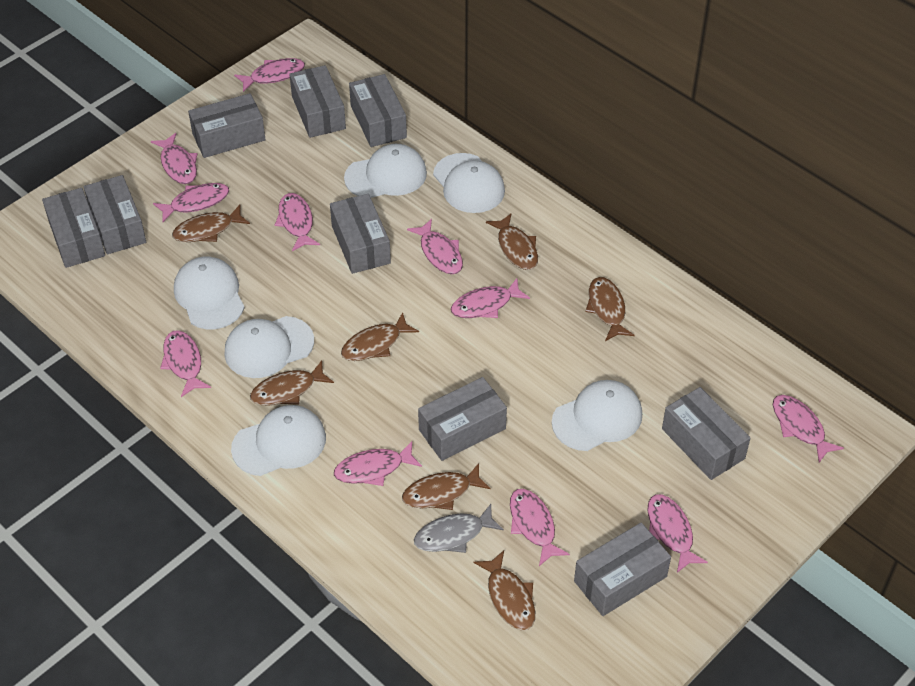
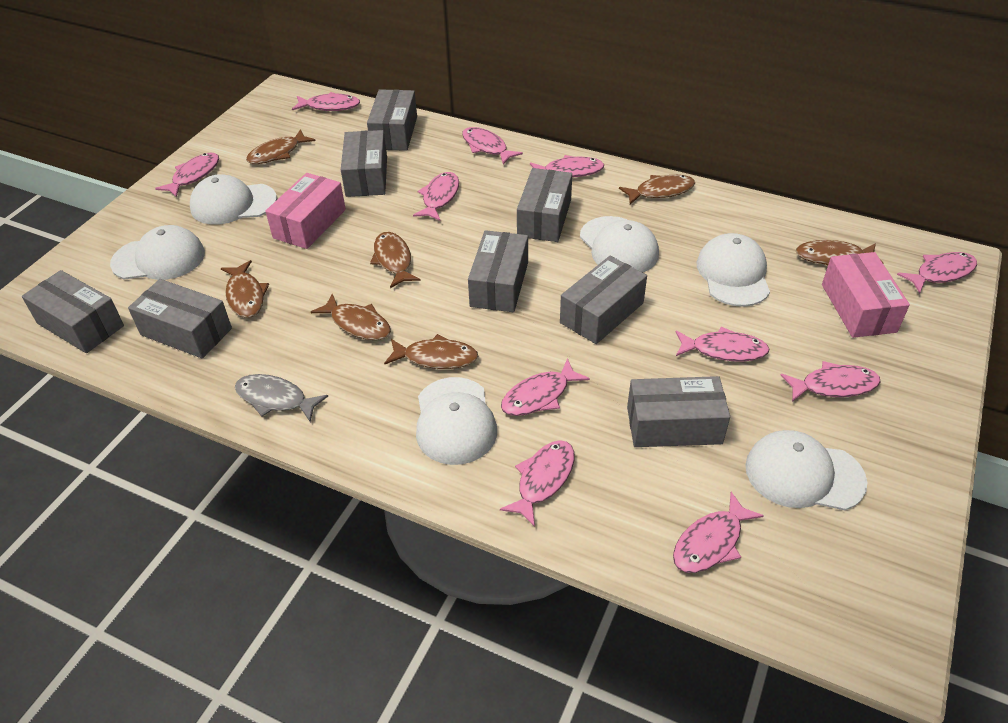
grey box: 9 -> 8
pink box: 0 -> 2

